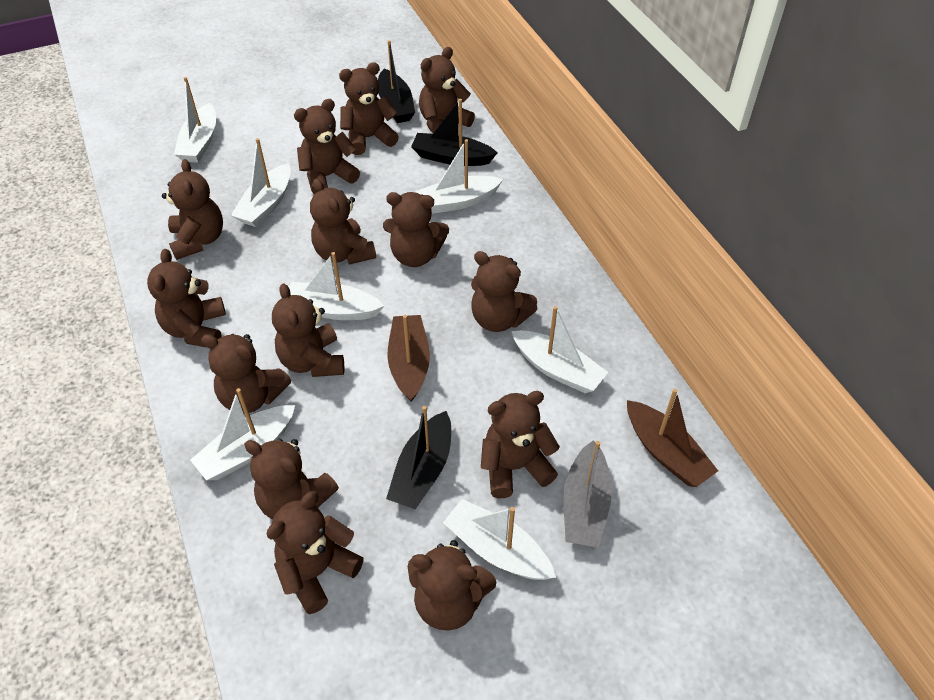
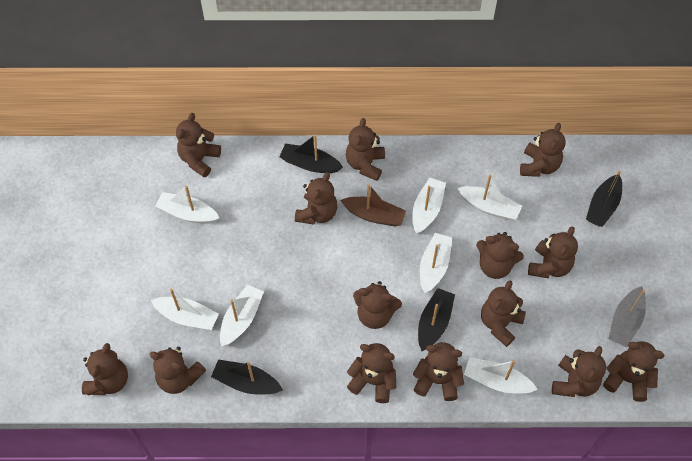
black boat: 3 -> 4
brown boat: 2 -> 1

